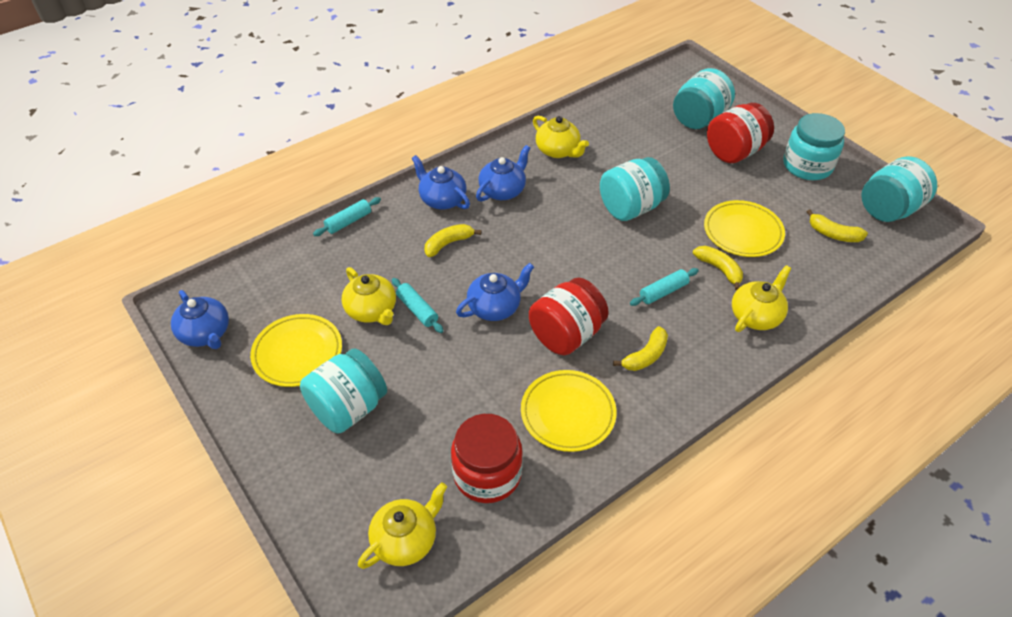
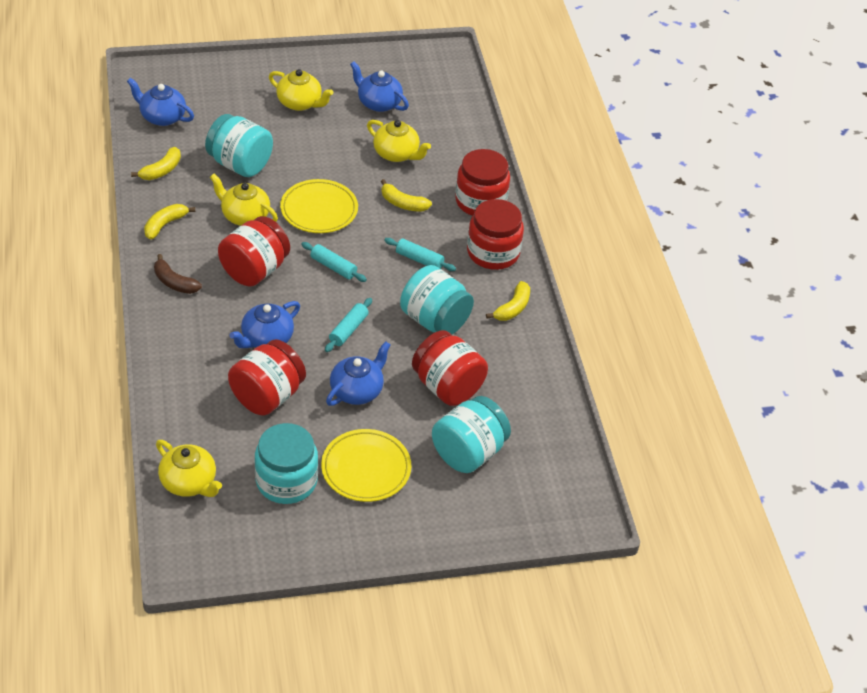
brown banana: 0 -> 1
red jar: 3 -> 5
turquoise jar: 5 -> 4
yellow plate: 3 -> 2

